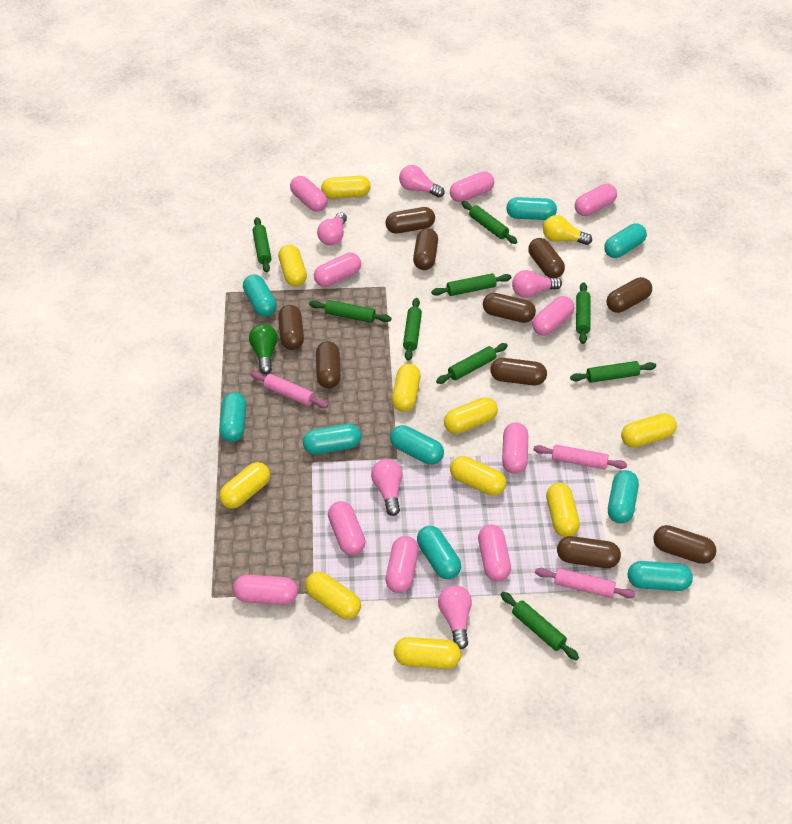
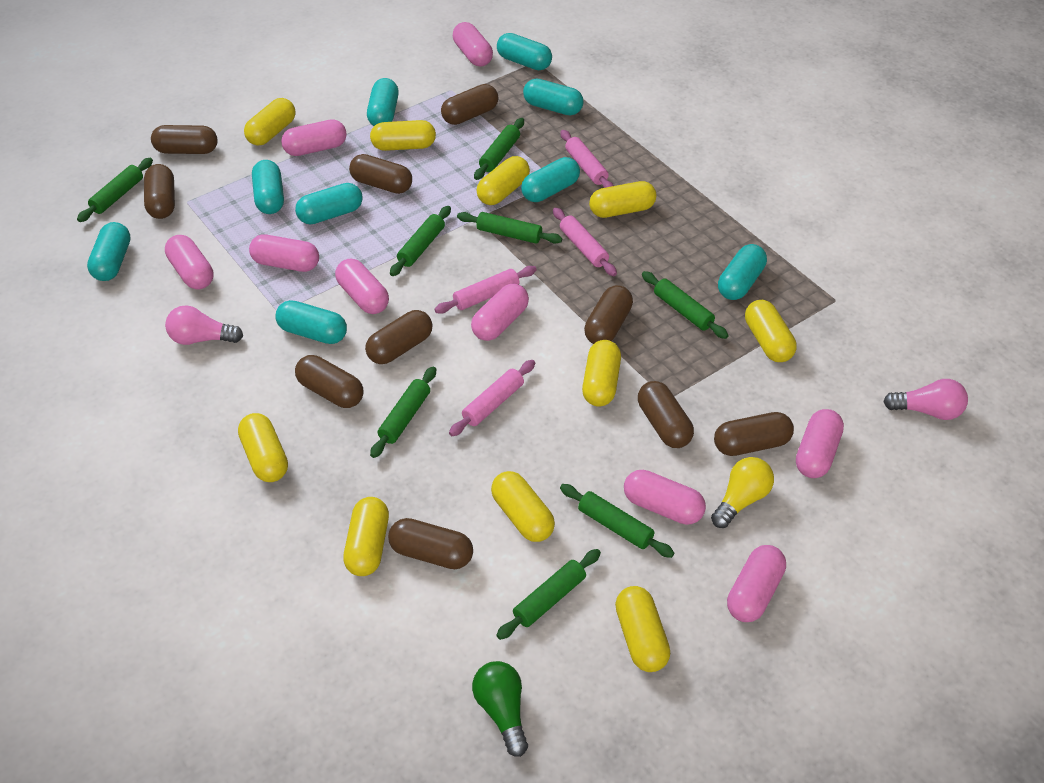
green rolling pin: 9 -> 8
pink capsule: 10 -> 9
pink light bulb: 5 -> 2
pink rolling pin: 3 -> 4

